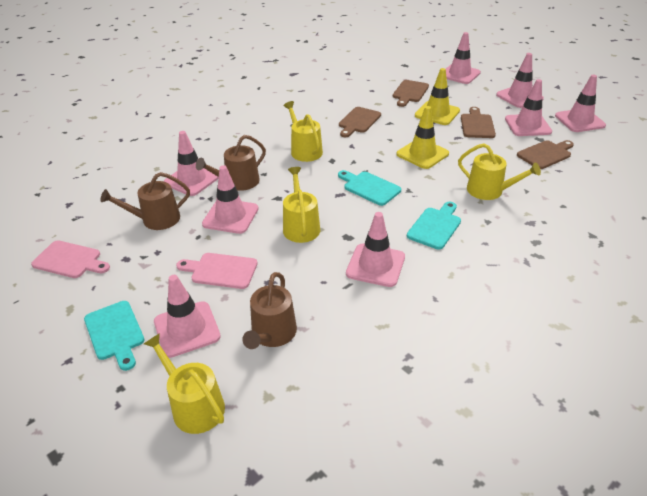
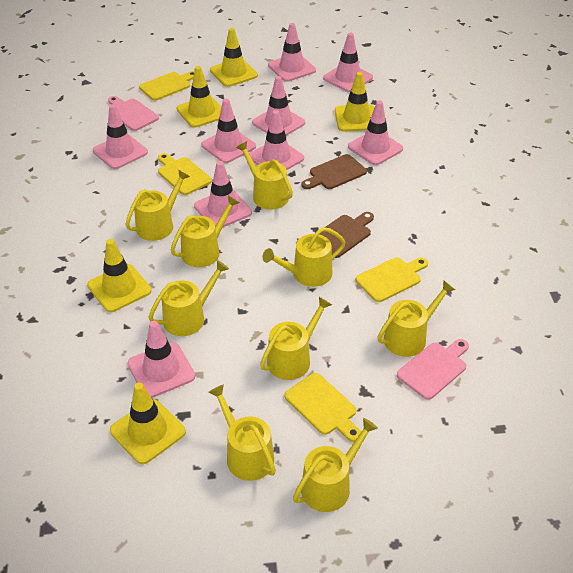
brown cutting board: 4 -> 2
brown watering can: 3 -> 0
pink traffic cone: 8 -> 9
turquoise cutting board: 3 -> 0
yellow cutting board: 0 -> 4
yellow traffic cone: 2 -> 5
yellow watering can: 4 -> 9

